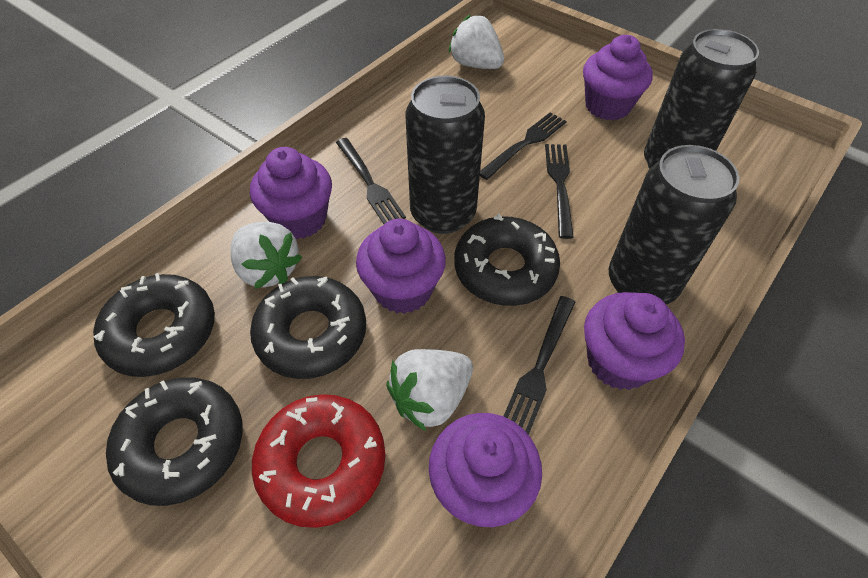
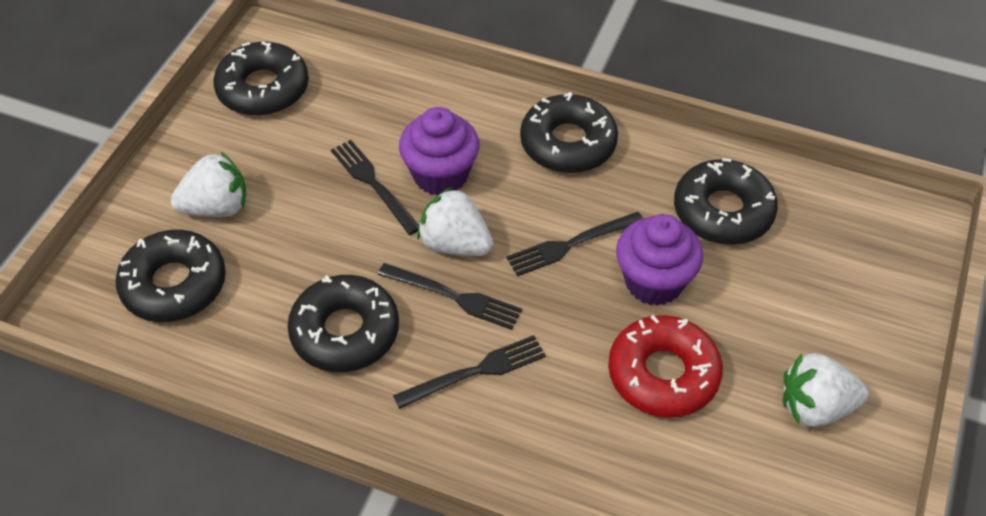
black can: 3 -> 0
black donut: 4 -> 5
purple cupcake: 5 -> 2

